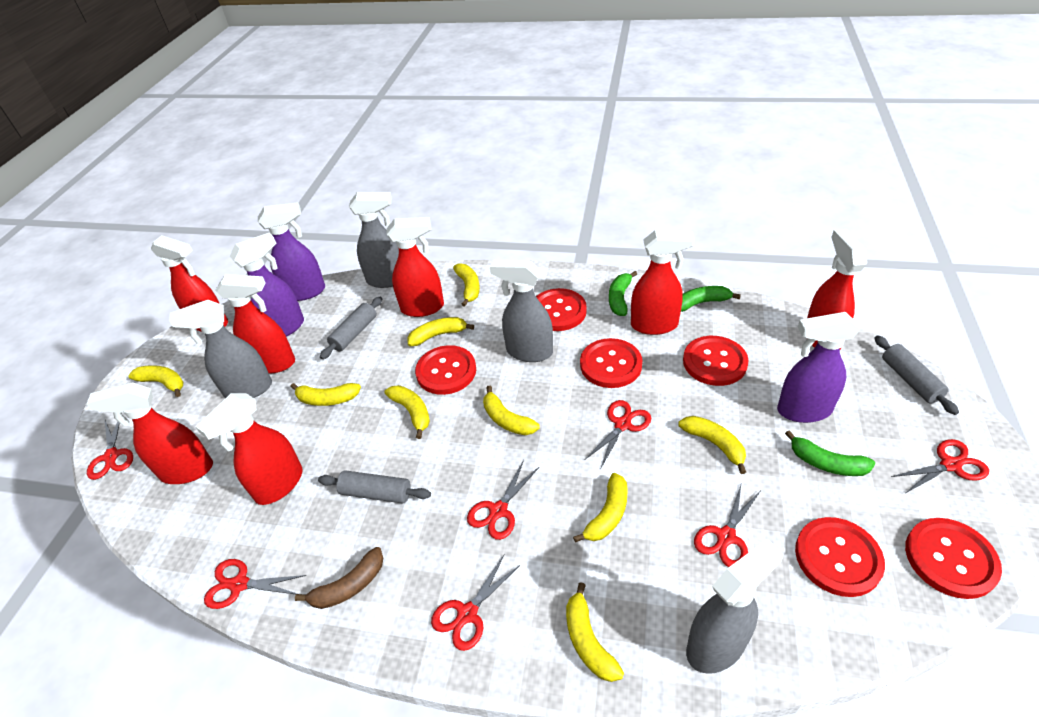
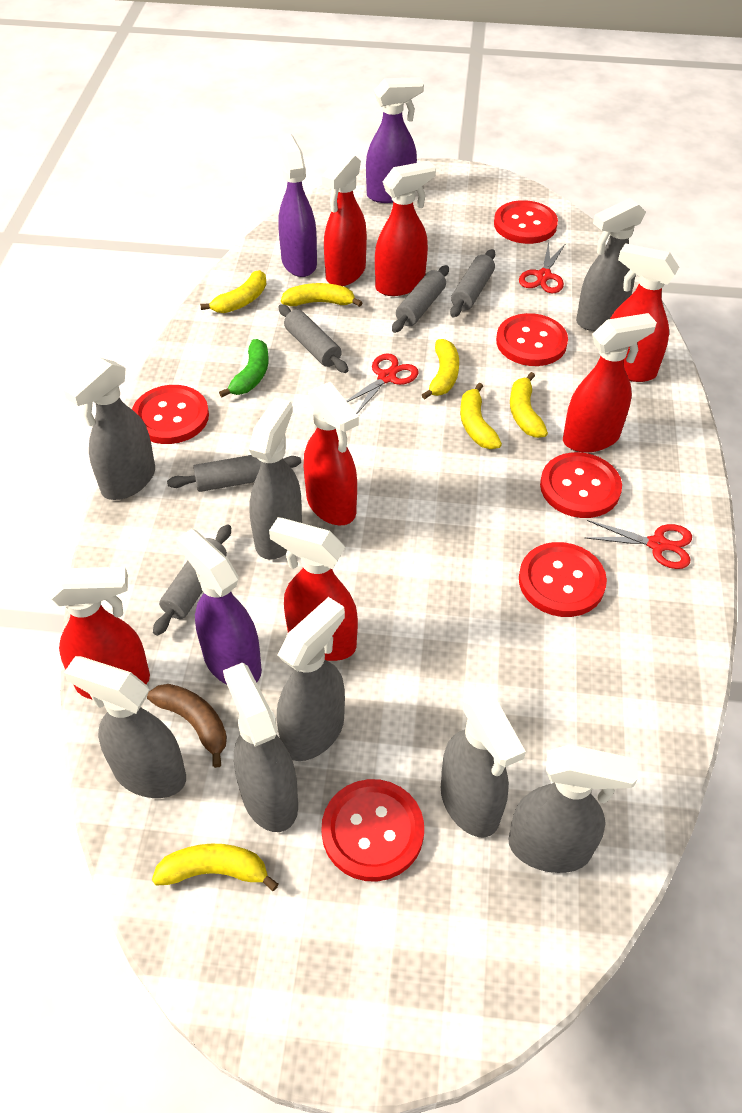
green banana: 3 -> 1
grey rolling pin: 3 -> 5
grey spray bottle: 4 -> 8
red scissors: 7 -> 3
yellow banana: 9 -> 6

